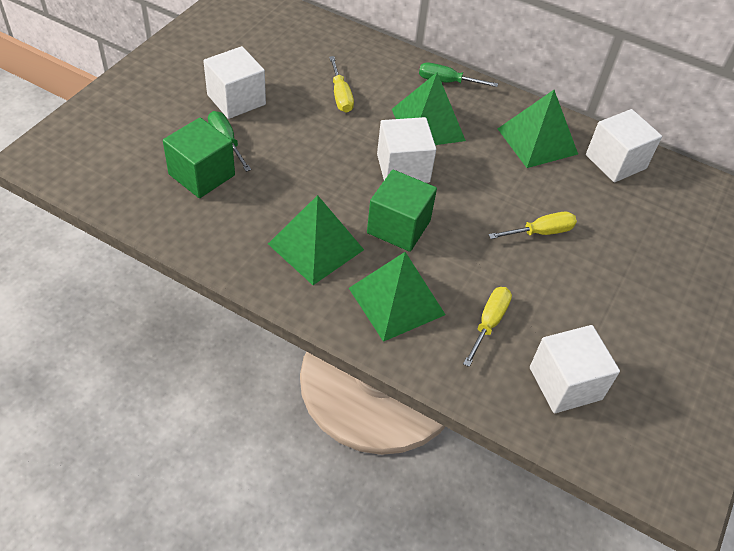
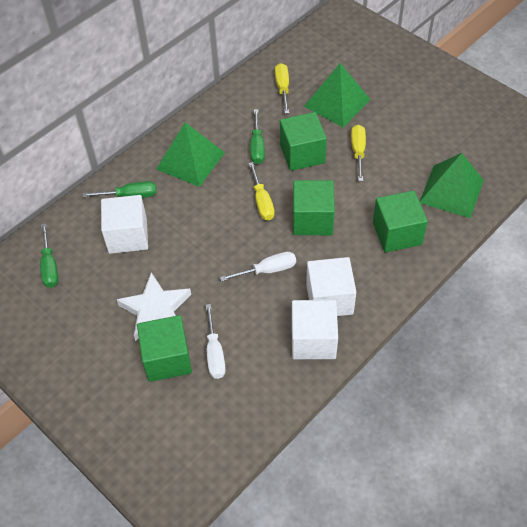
green cube: 2 -> 4
green pyramid: 4 -> 3
green screwdriver: 2 -> 3
white cube: 4 -> 3
white screwdriver: 0 -> 2
white star: 0 -> 1

